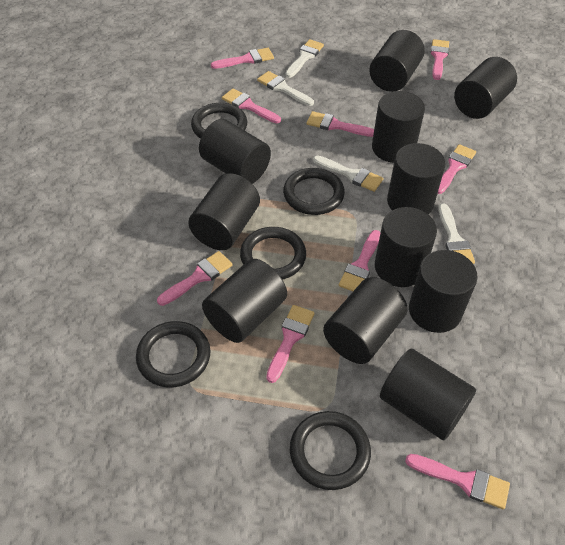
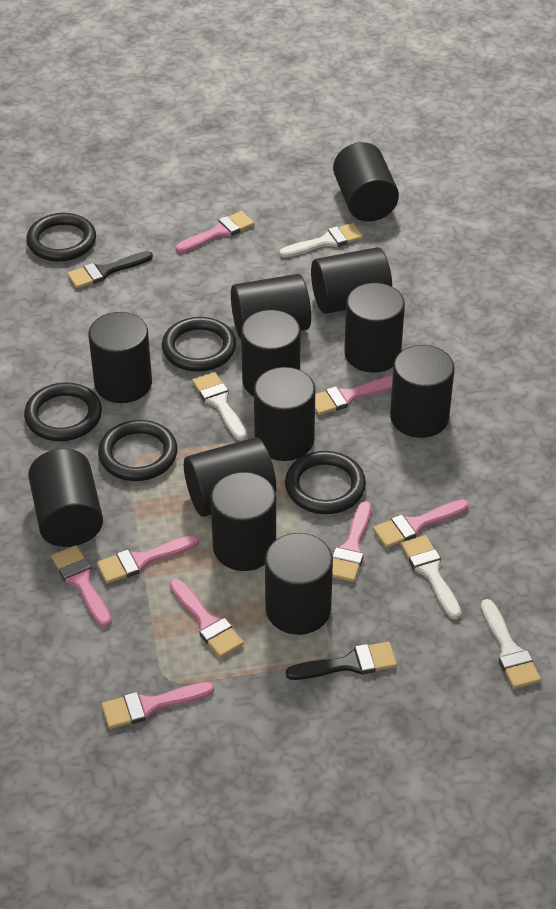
black brush: 0 -> 2
black cylinder: 11 -> 12
pink brush: 9 -> 8

